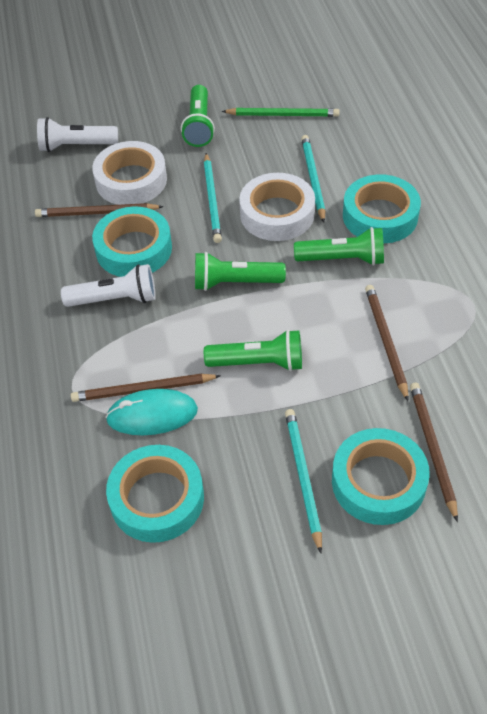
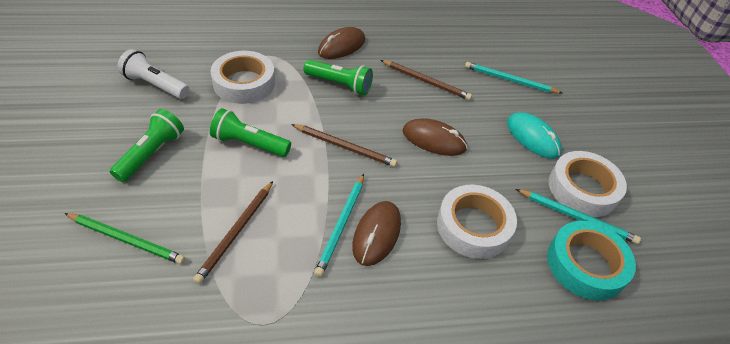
brown mouse: 0 -> 3
brown pencil: 4 -> 3
green flashlight: 4 -> 3
turquoise tape: 4 -> 1
white flashlight: 2 -> 1
white tape: 2 -> 3

